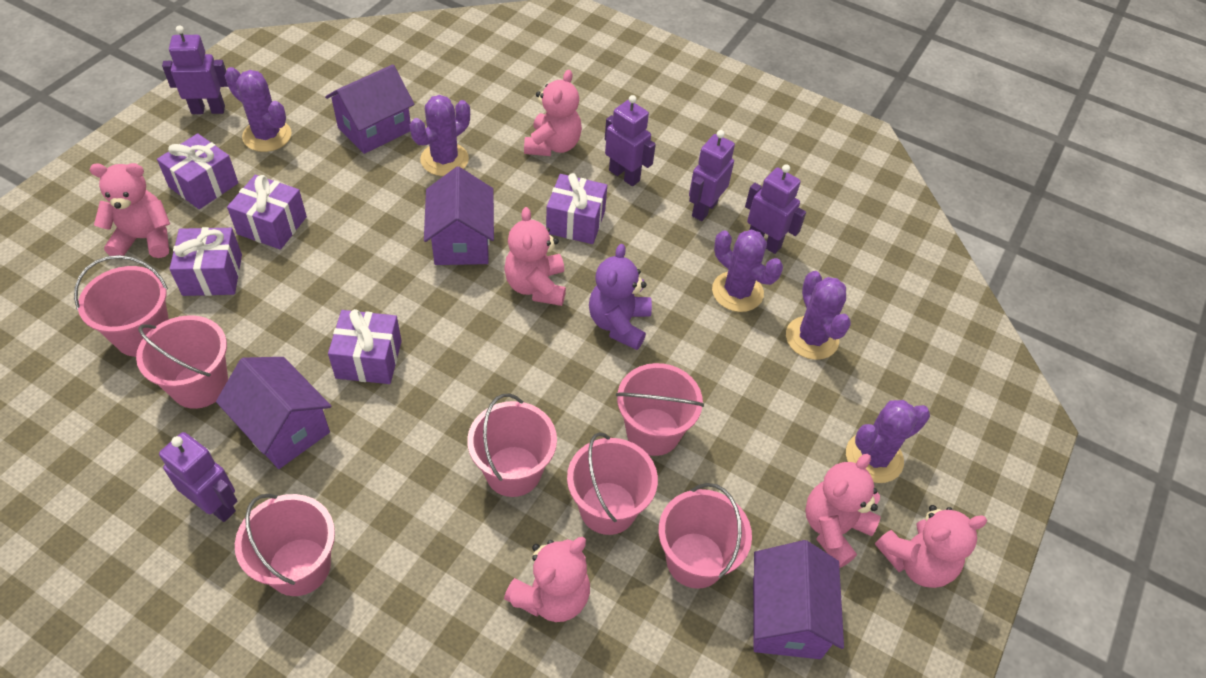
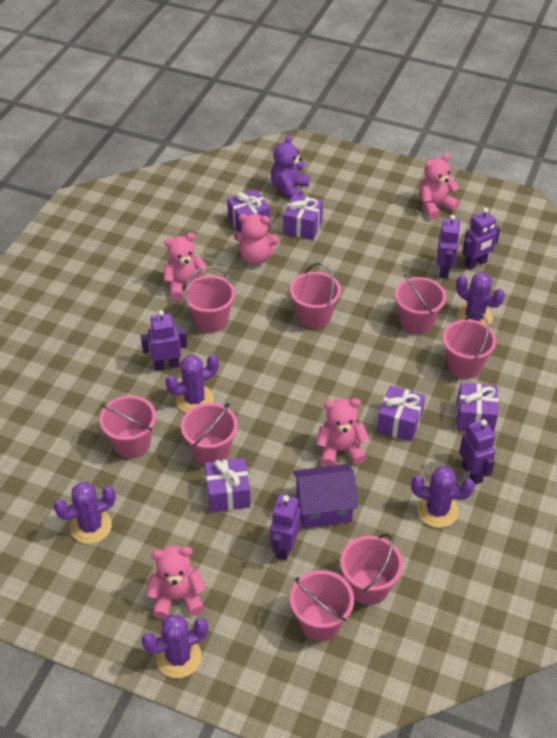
pink bucket: 7 -> 8
pink teddy bear: 6 -> 5
purple house: 4 -> 1

